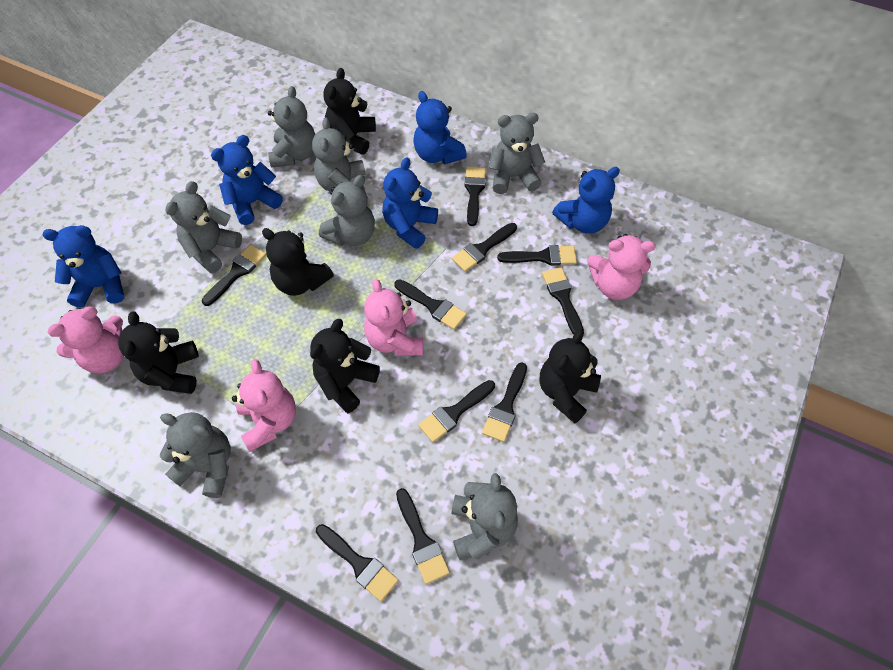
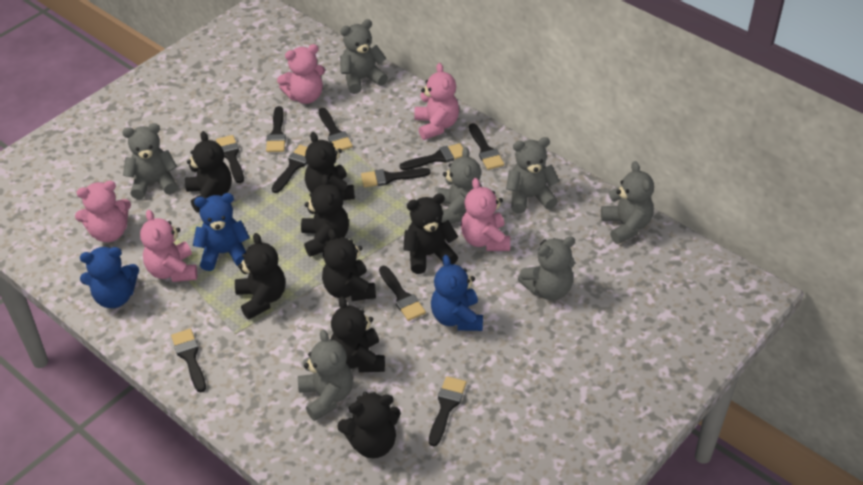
black teddy bear: 5 -> 8
blue teddy bear: 5 -> 3
pink teddy bear: 4 -> 5

